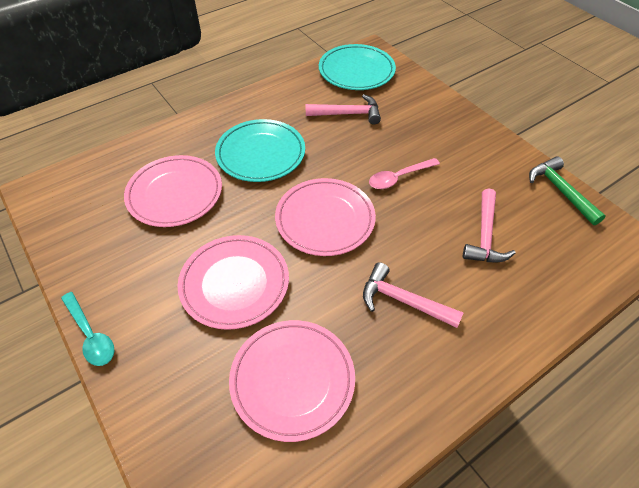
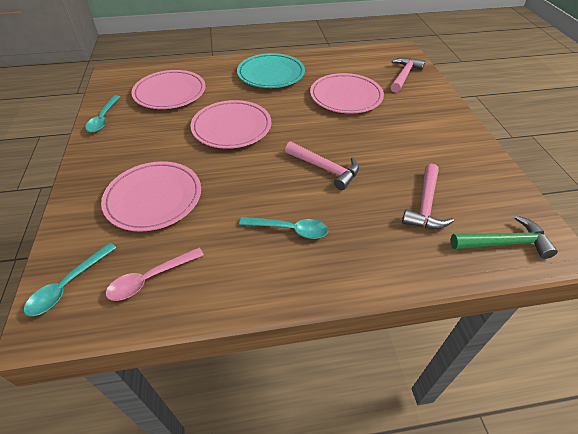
turquoise plate: 2 -> 1
turquoise spoon: 1 -> 3

